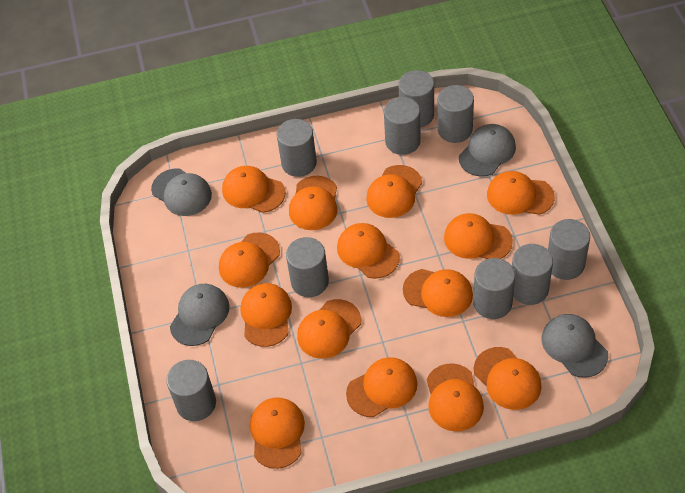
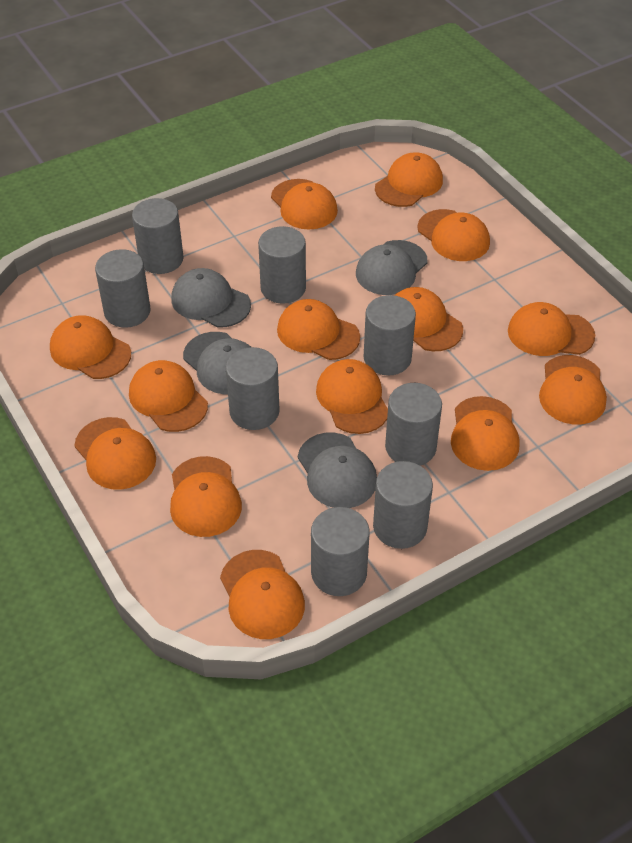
grey cylinder: 9 -> 8

